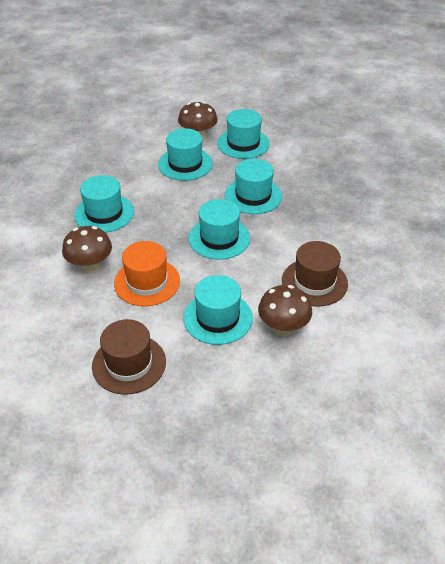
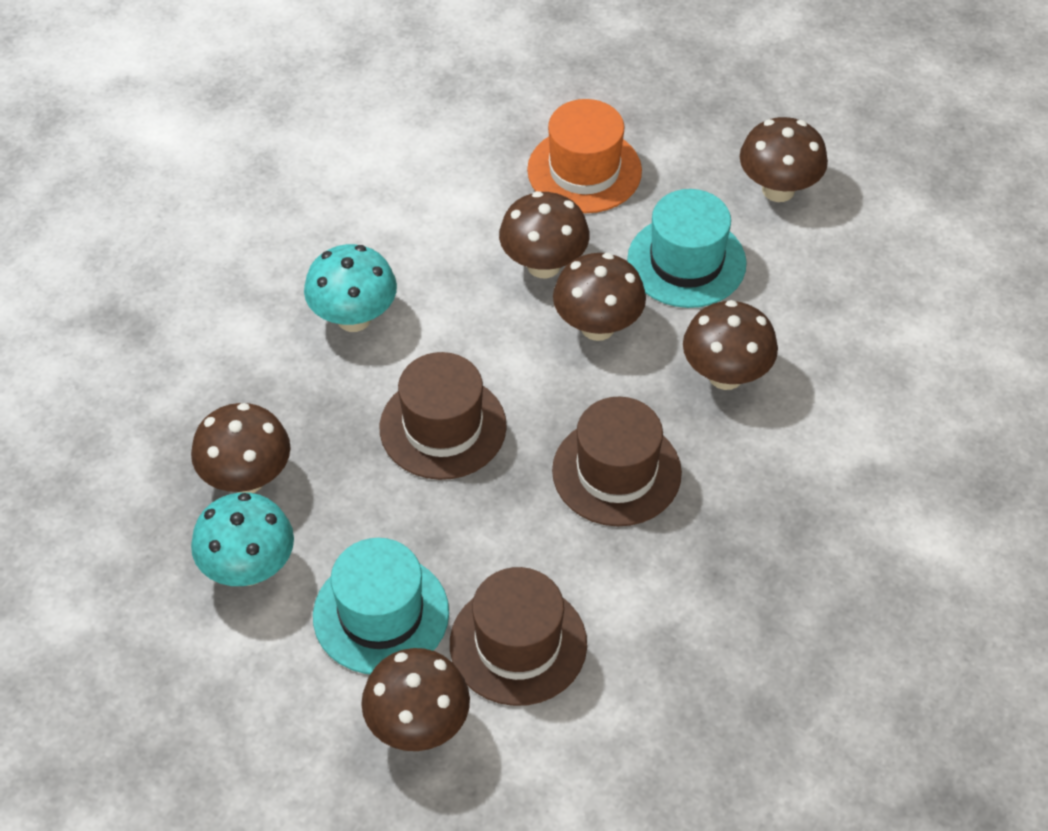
brown hat: 2 -> 3
brown mushroom: 3 -> 6
turquoise hat: 6 -> 2
turquoise mushroom: 0 -> 2

